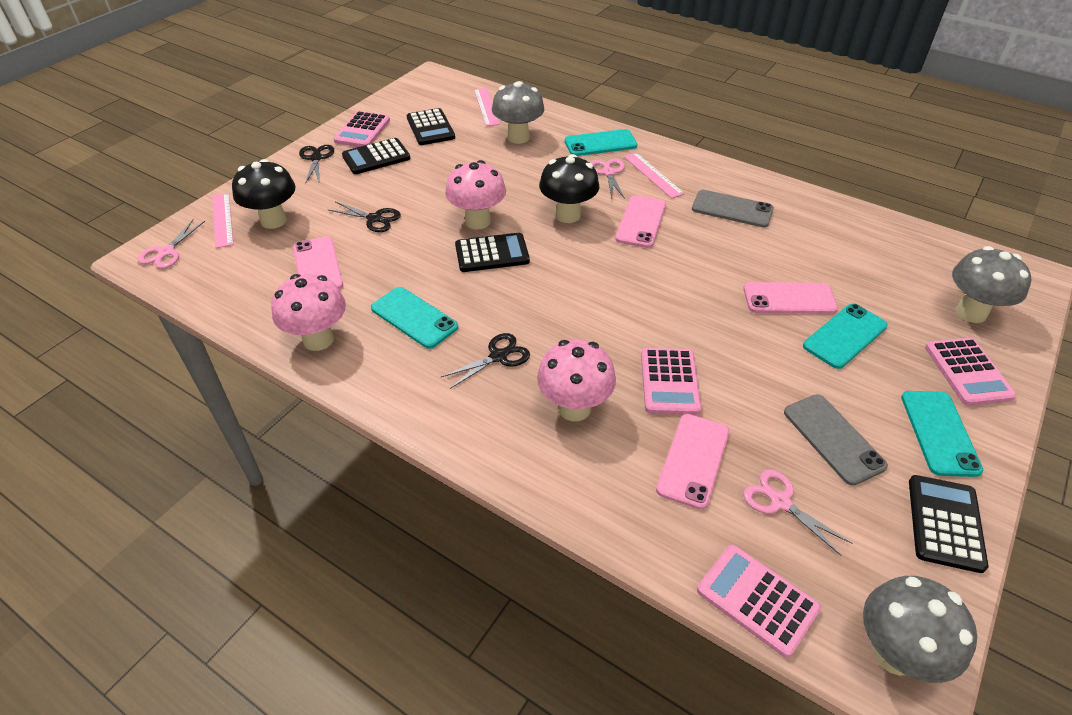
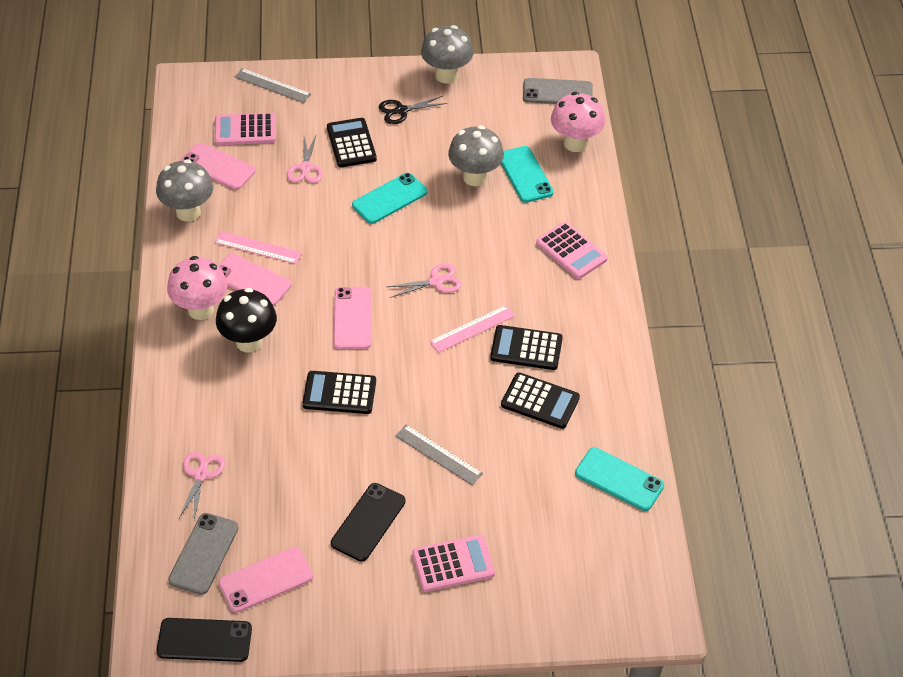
black mushroom: 2 -> 1
black phone: 0 -> 2
black scissors: 3 -> 1
grey ruler: 0 -> 2
pink calculator: 4 -> 3
pink mushroom: 3 -> 2
pink ruler: 3 -> 2
turquoise phone: 4 -> 3

